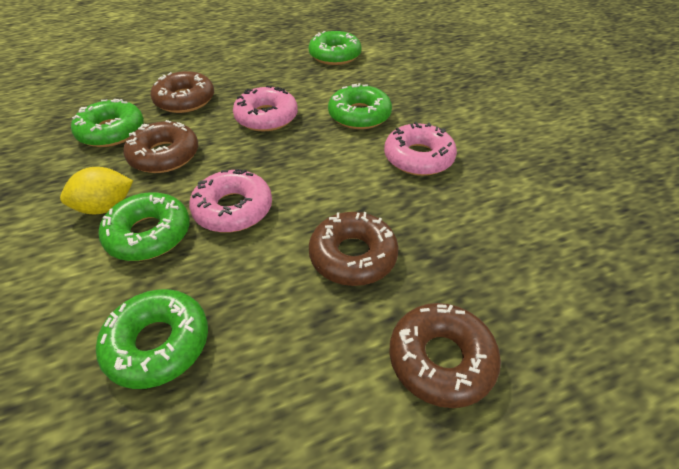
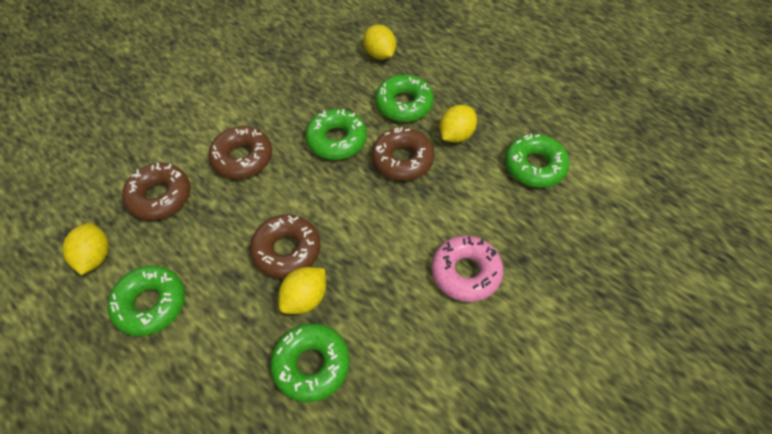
pink donut: 3 -> 1
yellow lemon: 1 -> 4

